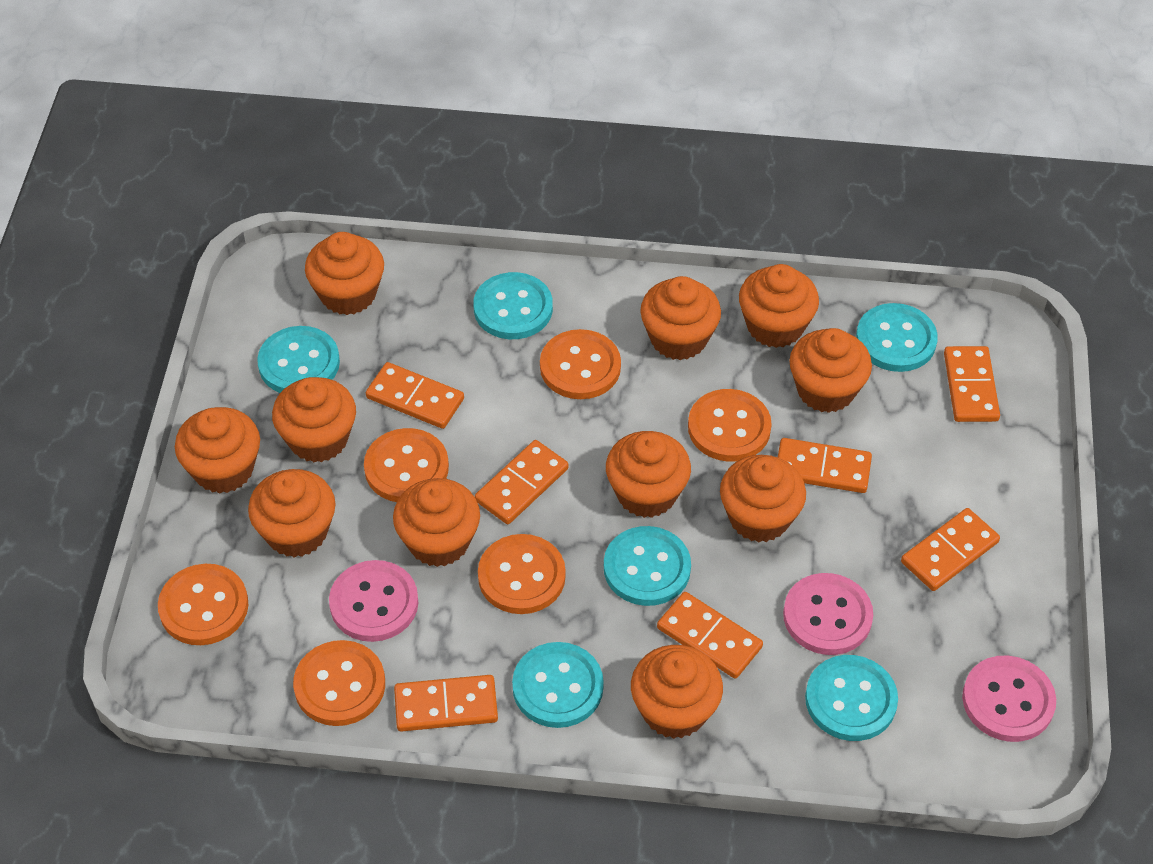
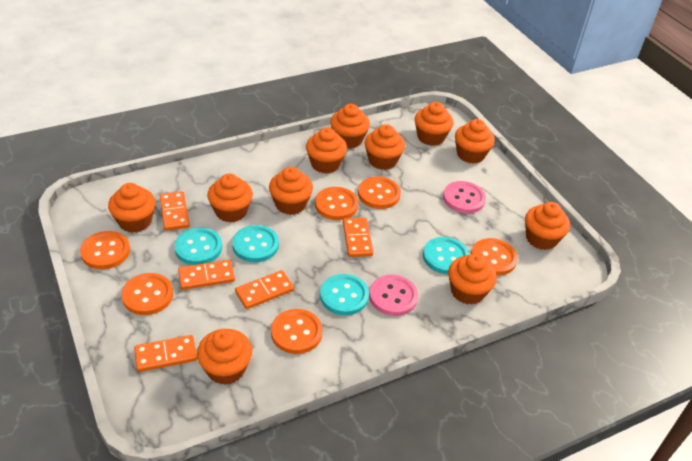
orange domino: 7 -> 5
pink button: 3 -> 2
turquoise button: 6 -> 4

